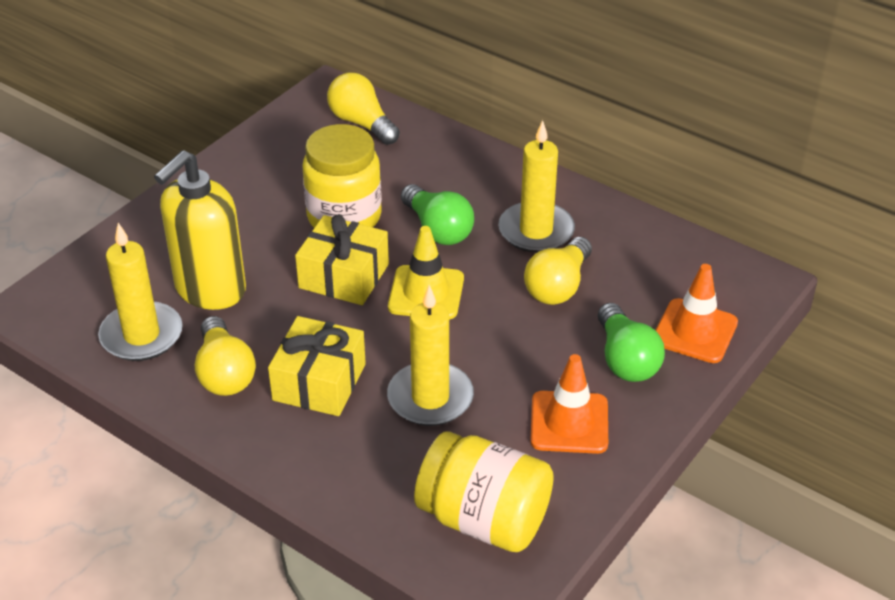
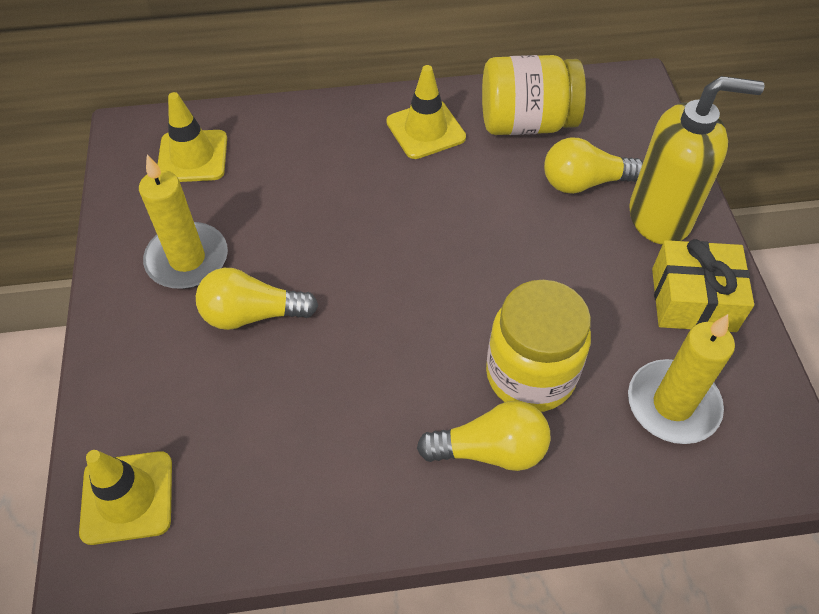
green light bulb: 2 -> 0
orange traffic cone: 2 -> 0
yellow candle: 3 -> 2
yellow gift: 2 -> 1
yellow traffic cone: 1 -> 3

